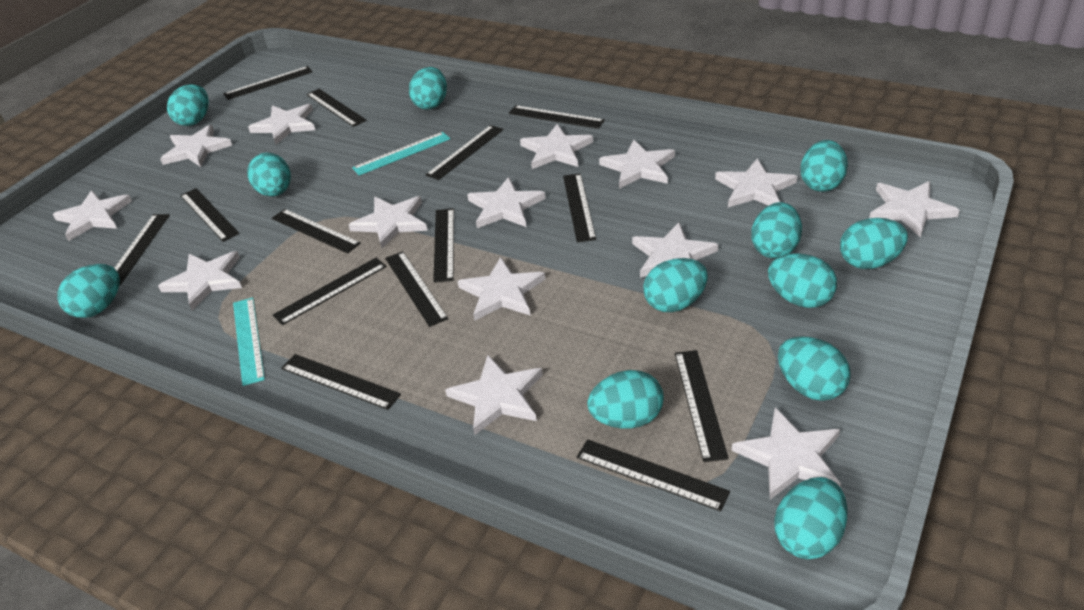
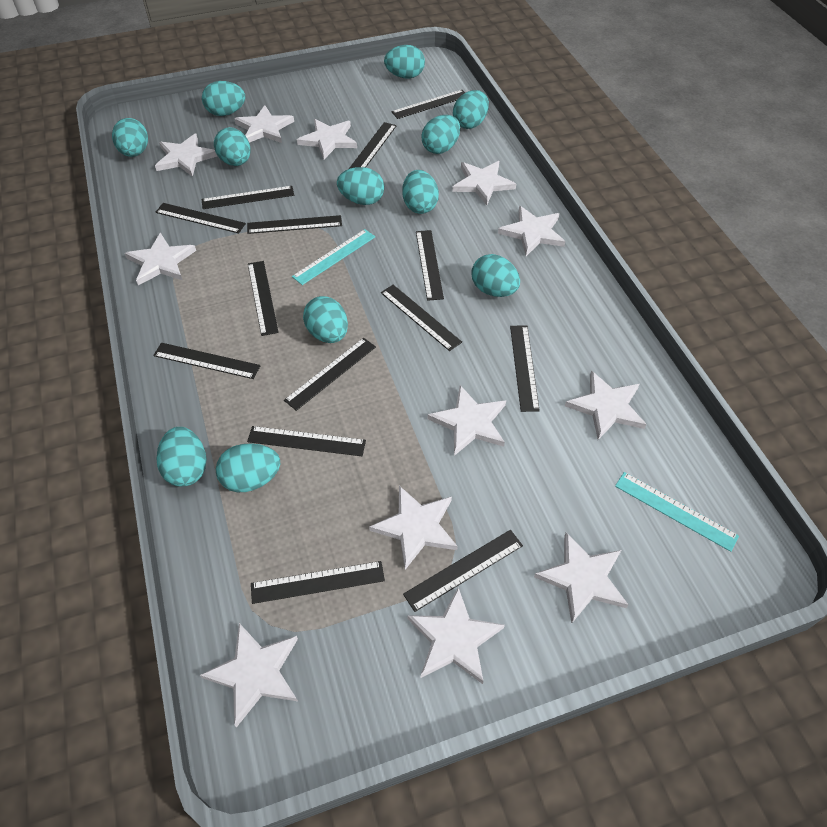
white star: 14 -> 12

